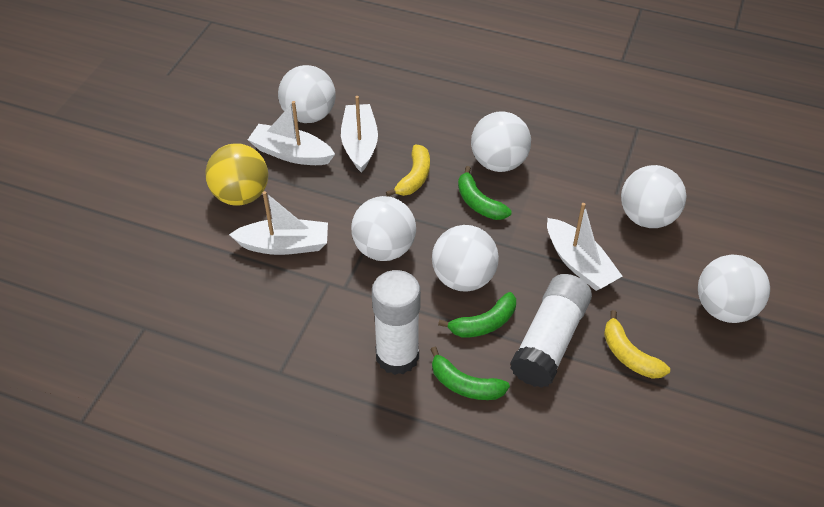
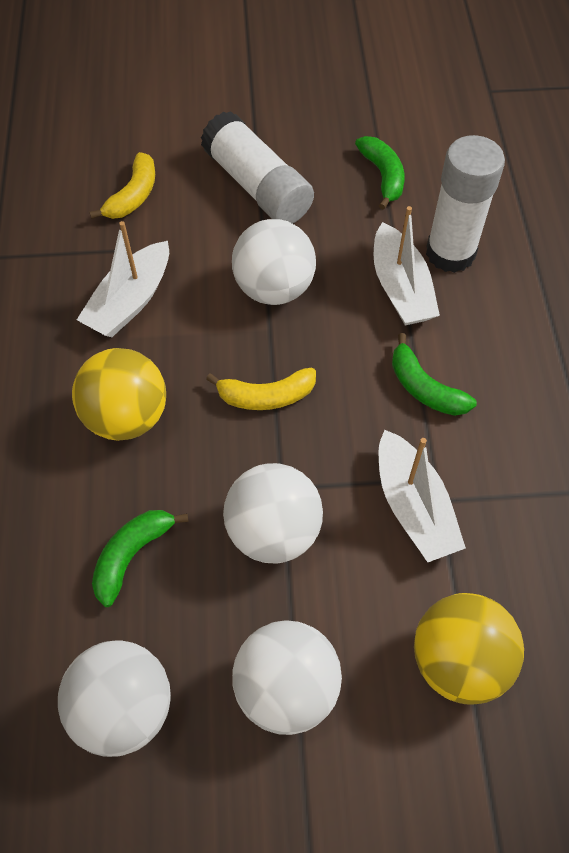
white ball: 6 -> 4
white boat: 4 -> 3
yellow ball: 1 -> 2

